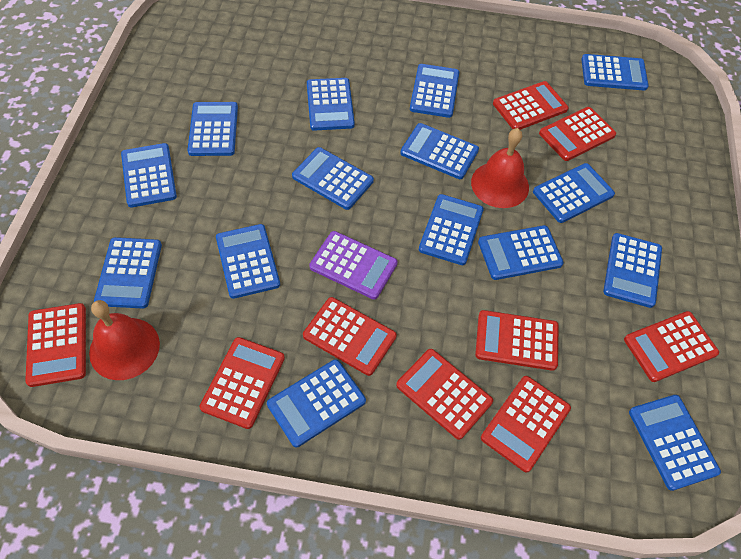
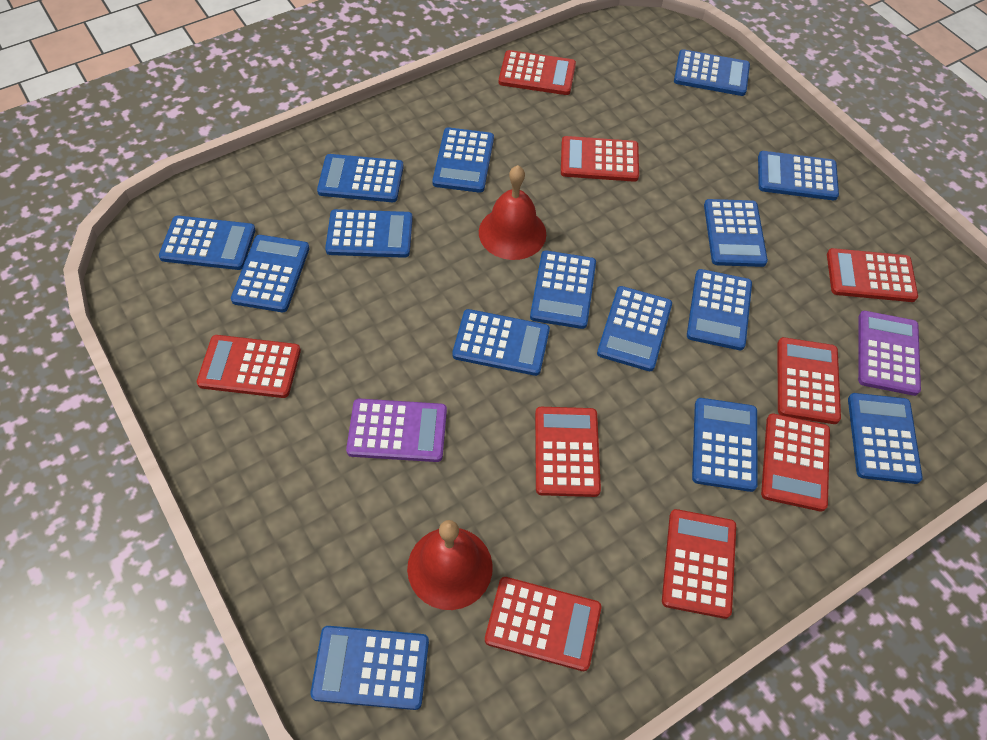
purple calculator: 1 -> 2

